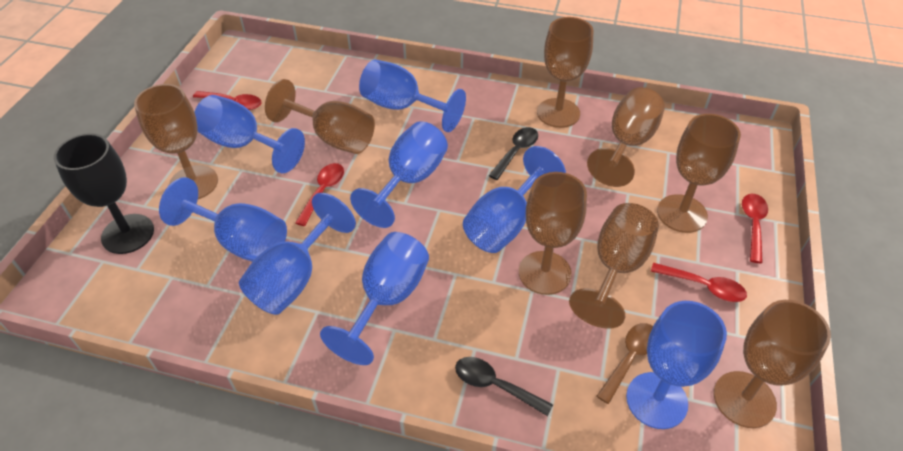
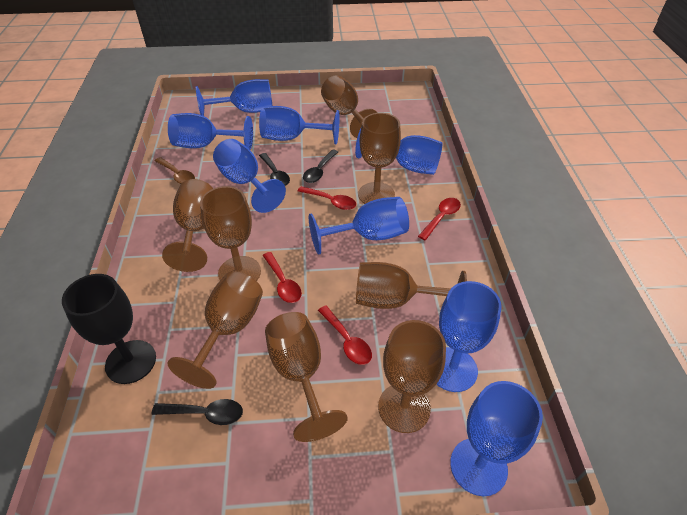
black spoon: 2 -> 3

